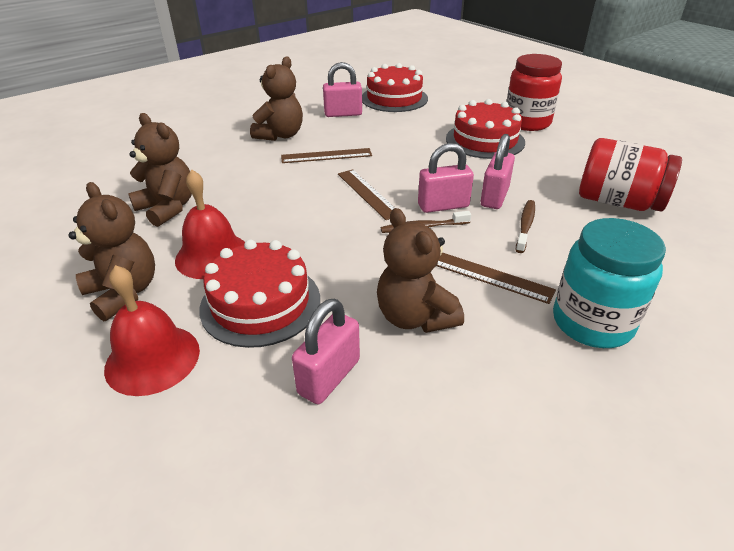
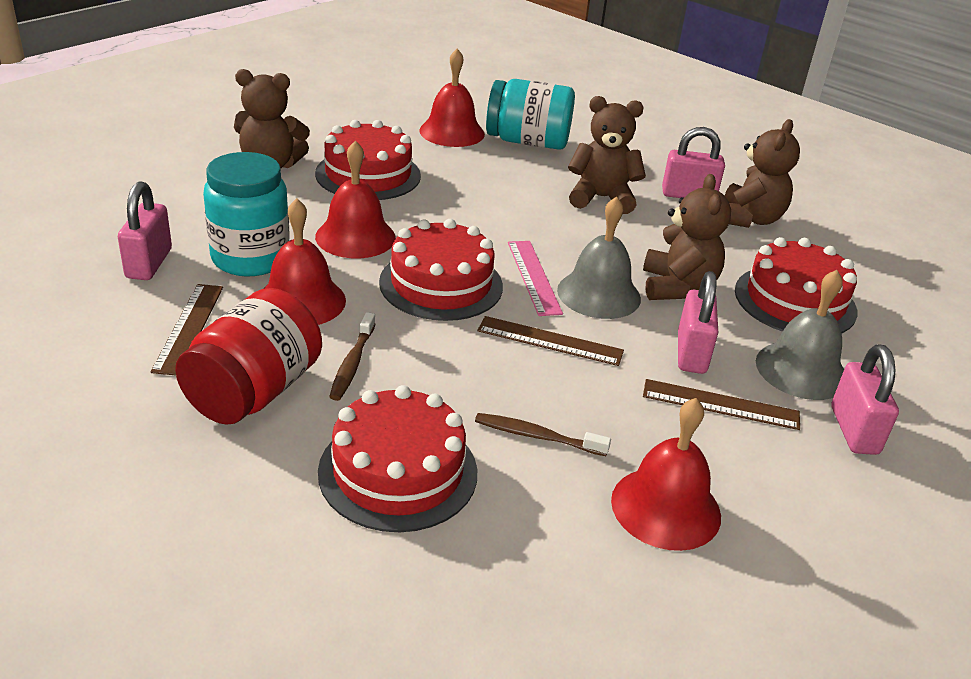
grey bell: 0 -> 2
pink ruler: 0 -> 1
red bell: 2 -> 4
red cake: 3 -> 4
red jar: 2 -> 1
turquoise jar: 1 -> 2

